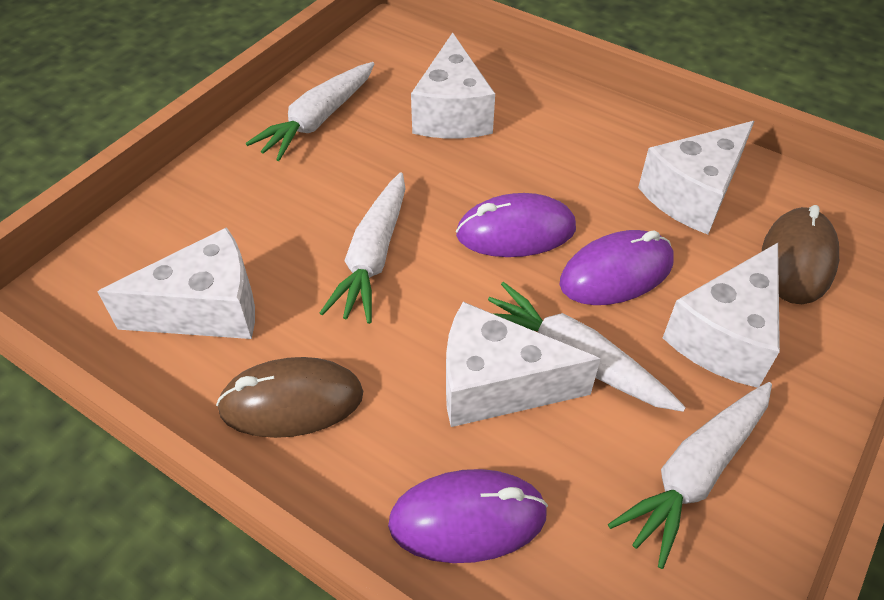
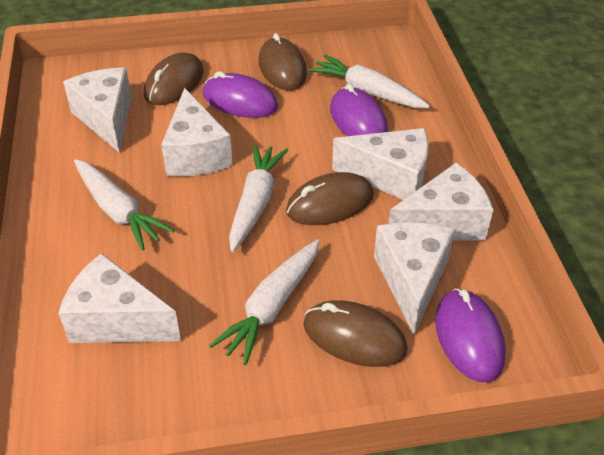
brown mouse: 2 -> 4
white cheese: 5 -> 6

